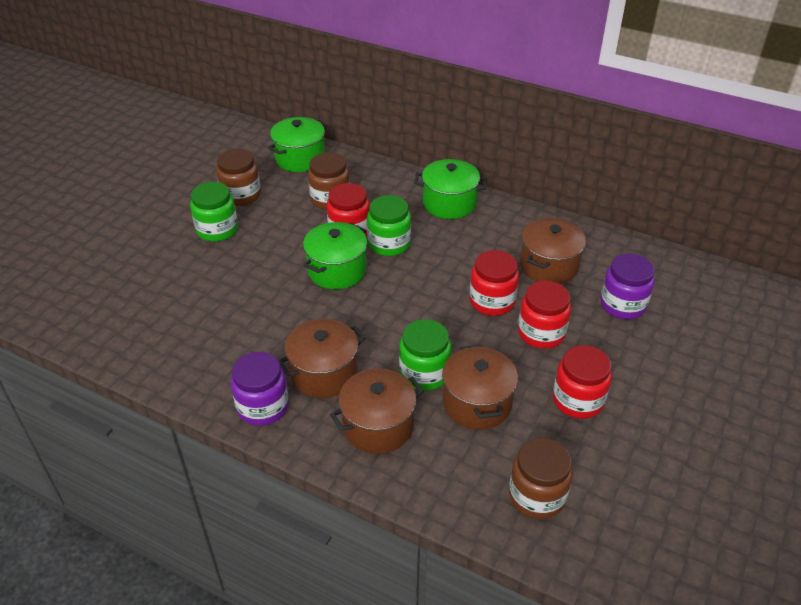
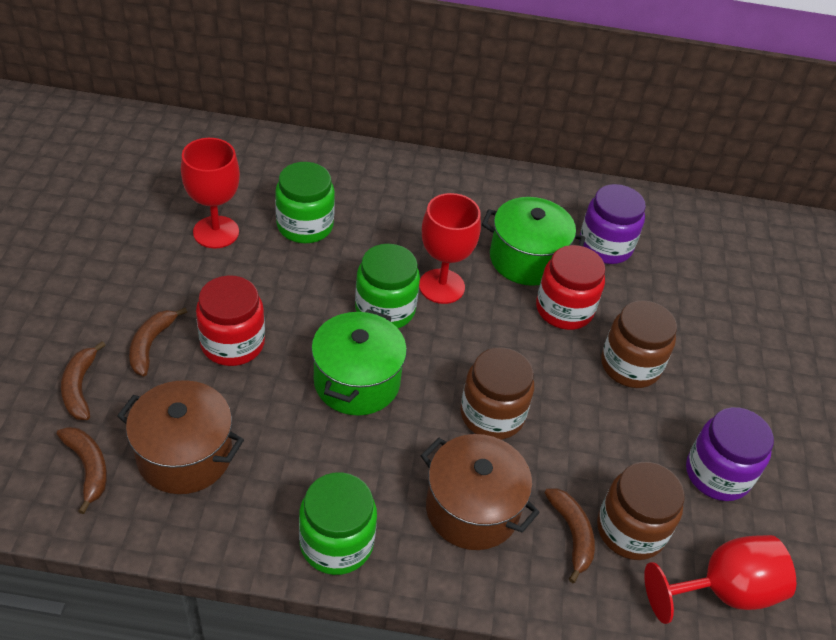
brown banana: 0 -> 4
brown pot: 4 -> 2
green pot: 3 -> 2
red goblet: 0 -> 3
red jar: 4 -> 2

